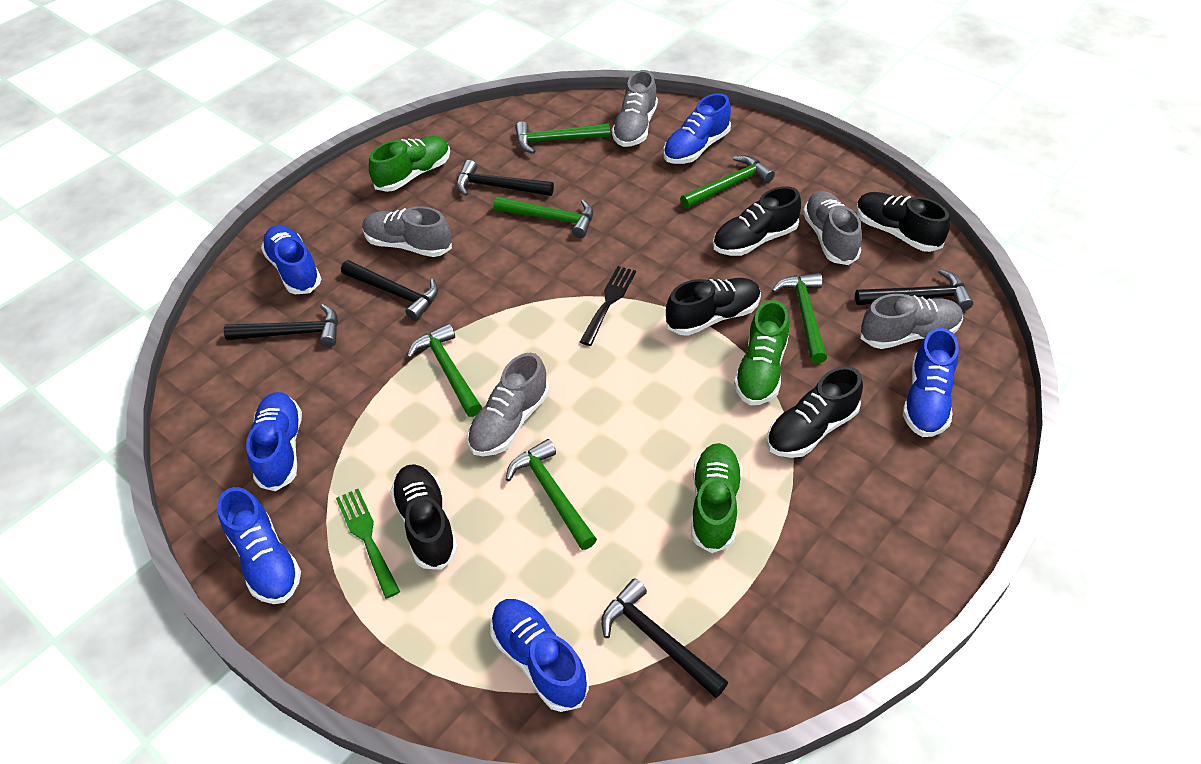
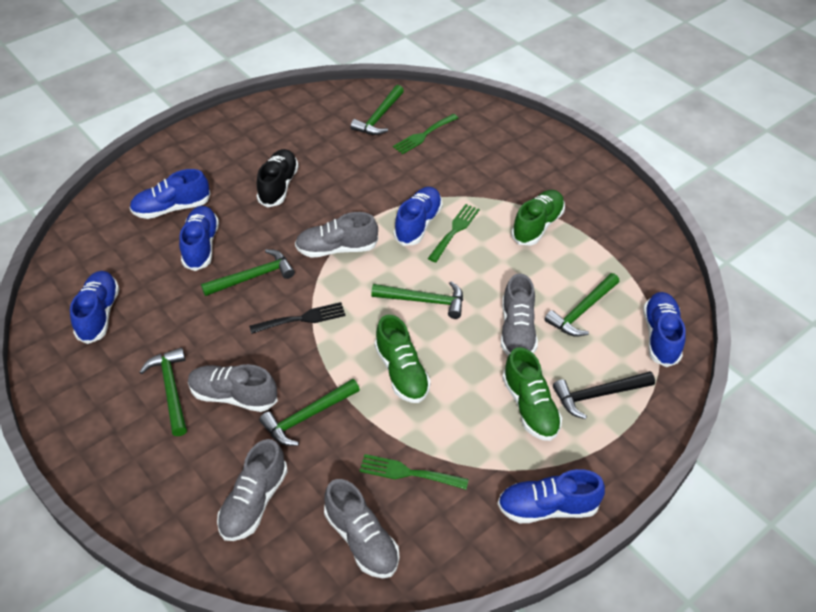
black hammer: 5 -> 1
black shoe: 5 -> 1
green fork: 1 -> 3

